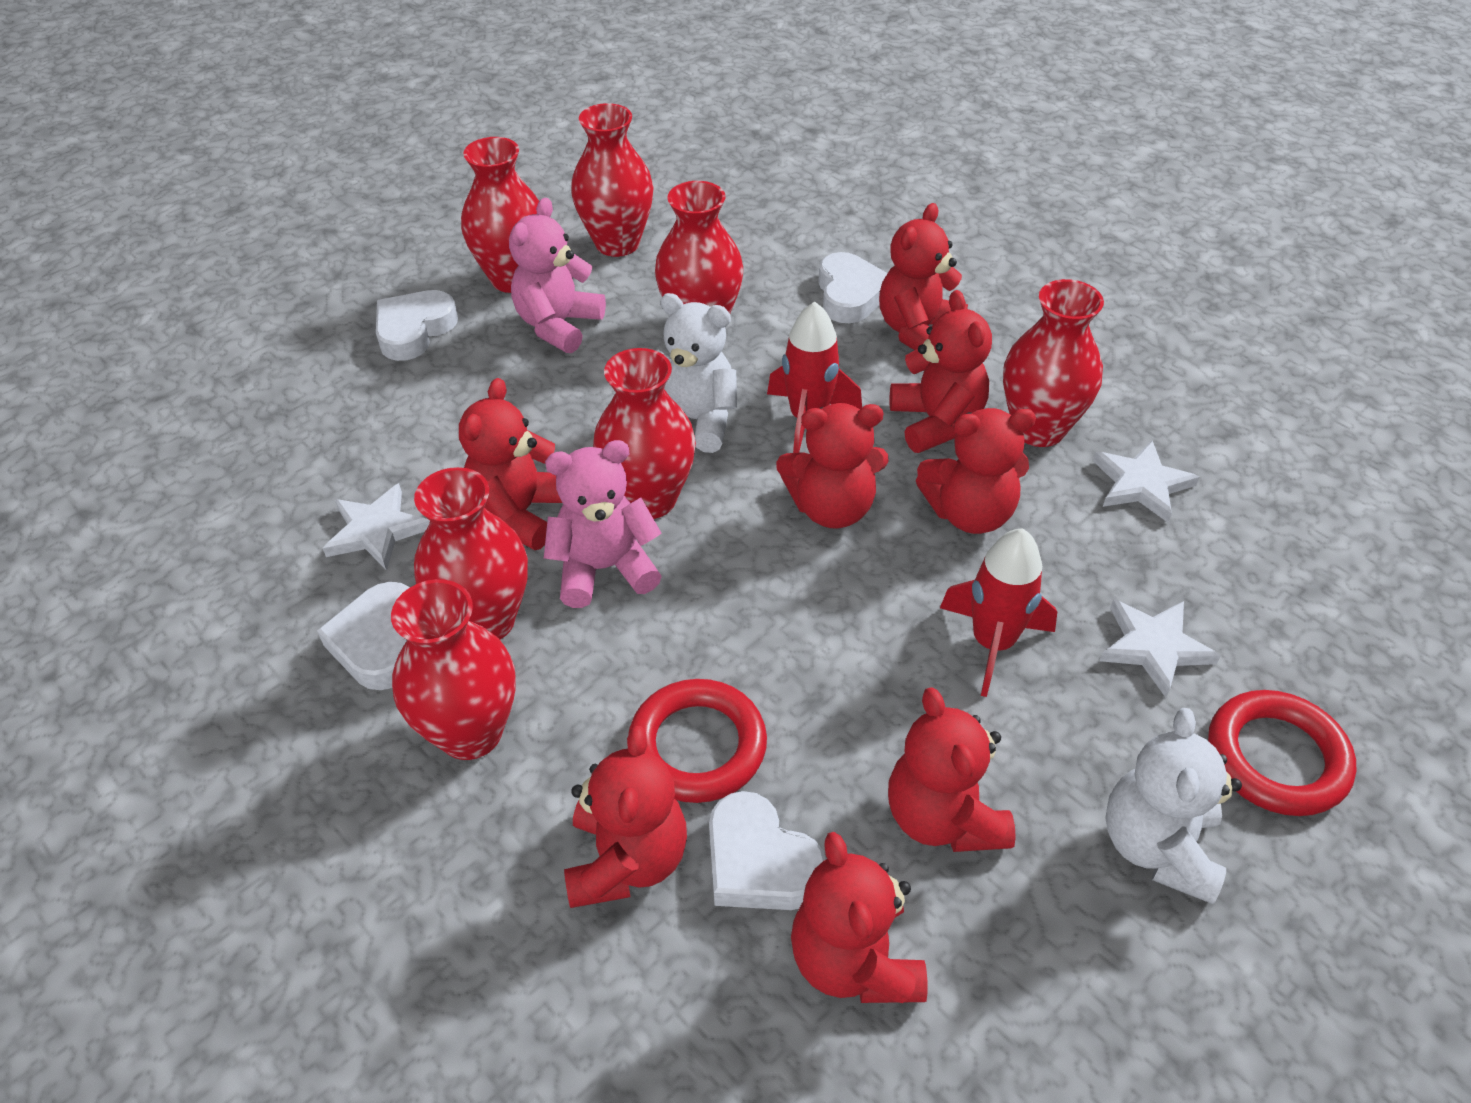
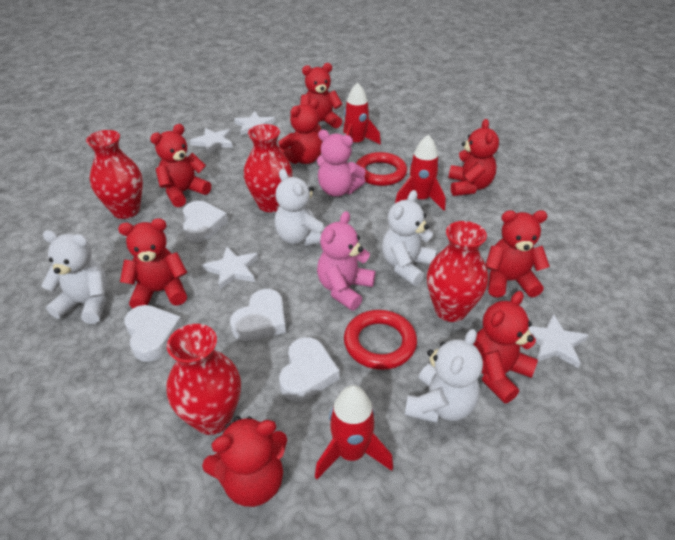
red rocket: 2 -> 3
red vase: 7 -> 4
white star: 3 -> 4
white teddy bear: 2 -> 4

